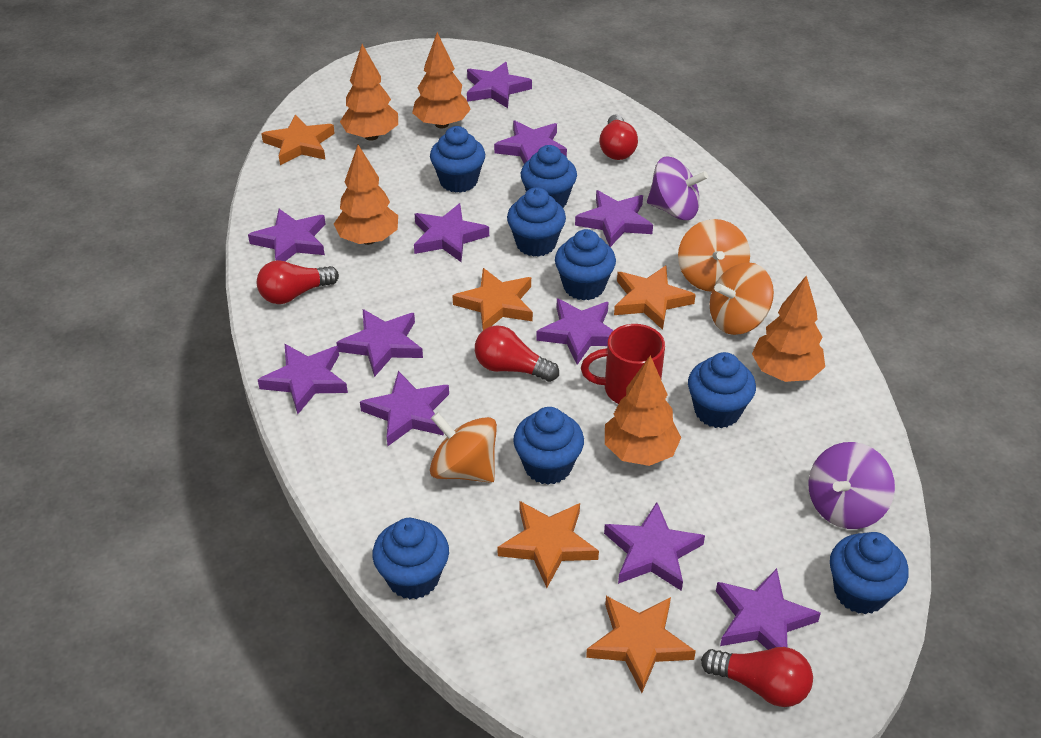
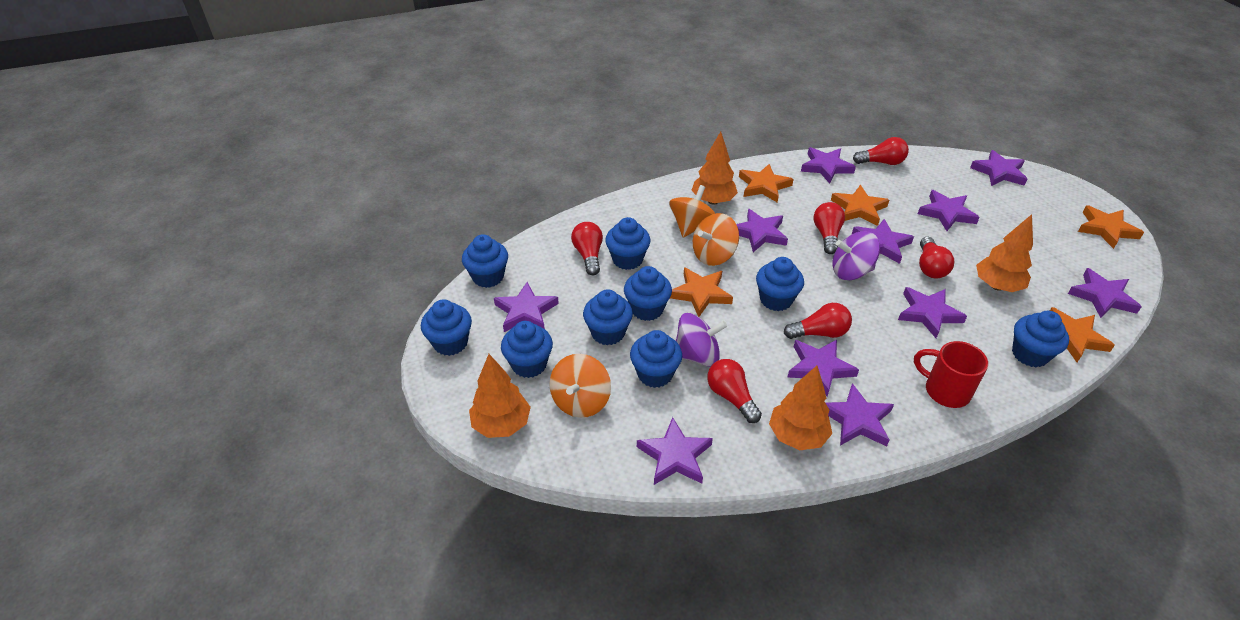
blue cupcake: 8 -> 9
orange tree: 5 -> 4
red light bulb: 4 -> 6

